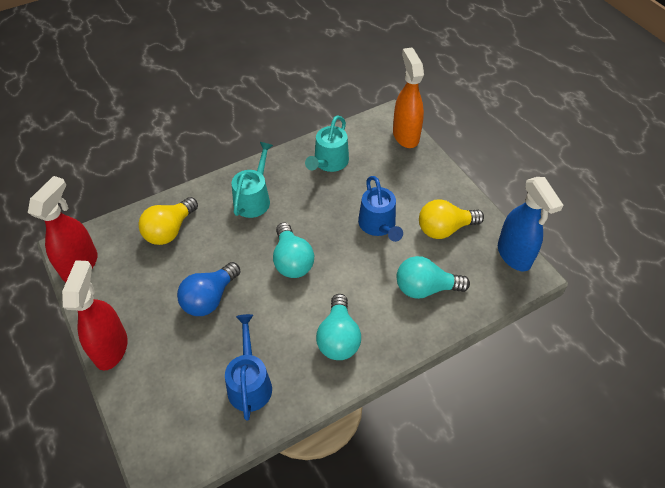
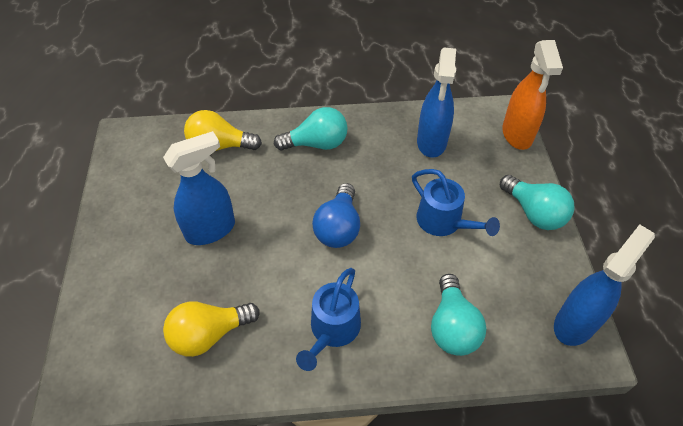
blue spray bottle: 1 -> 3
red spray bottle: 2 -> 0
turquoise watering can: 2 -> 0

